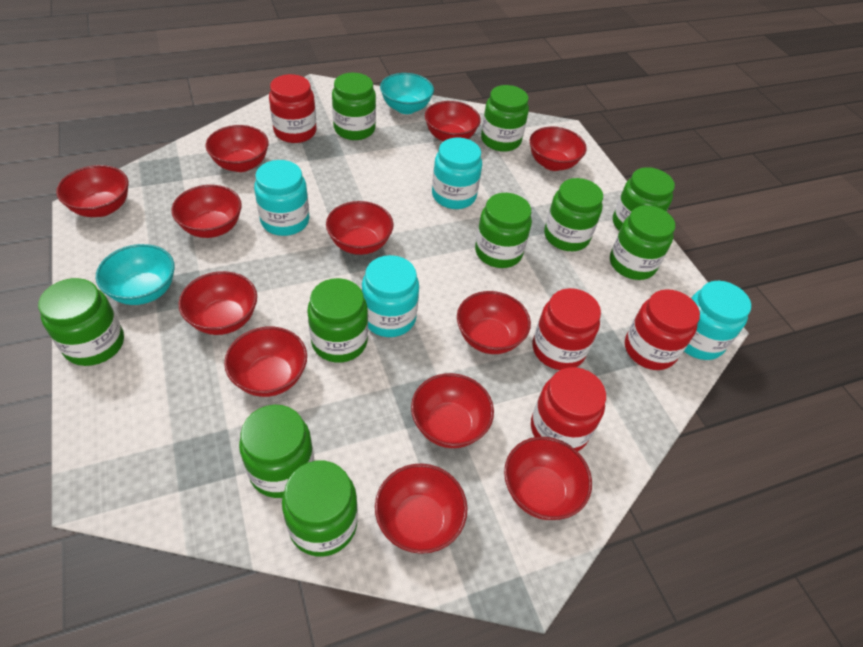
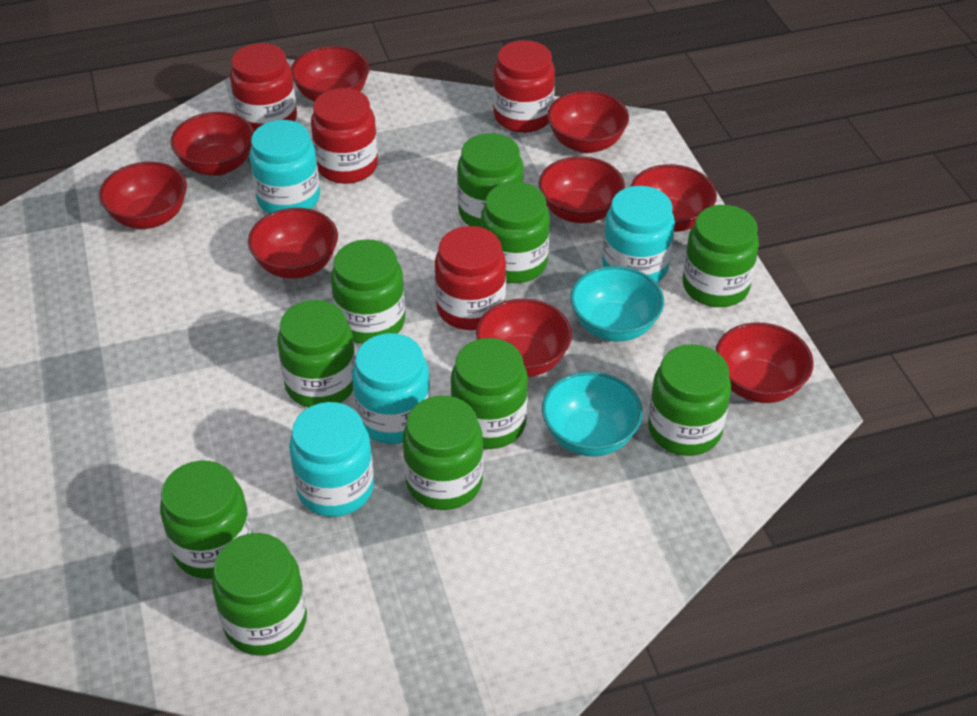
red bowl: 12 -> 9

